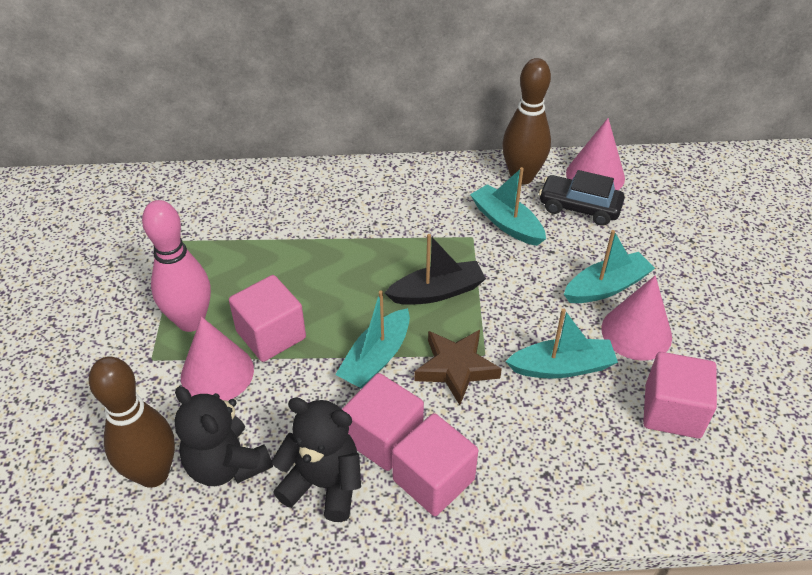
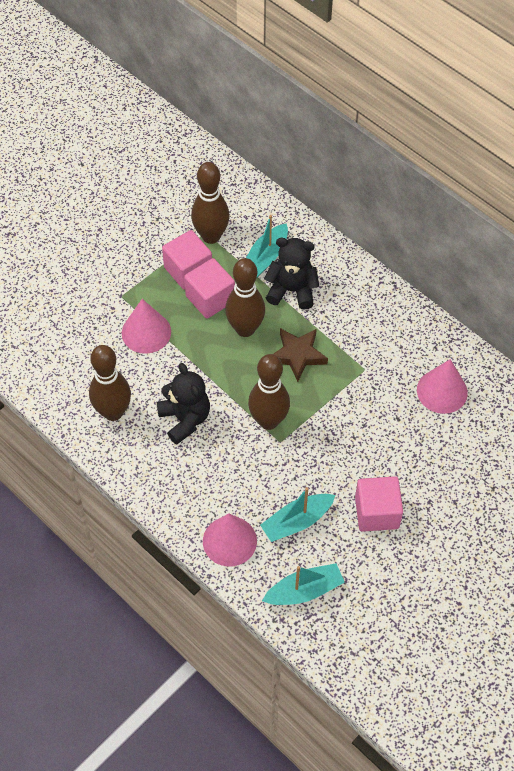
black boat: 1 -> 0
black car: 1 -> 0
brown bowling pin: 2 -> 4
pink bowling pin: 1 -> 0
pink cube: 4 -> 3
turquoise boat: 4 -> 3

